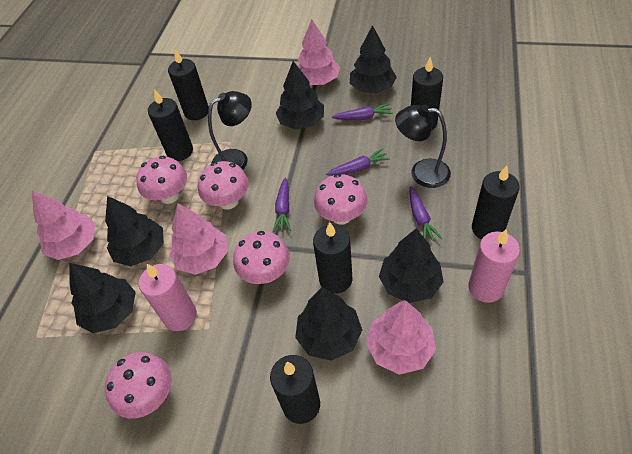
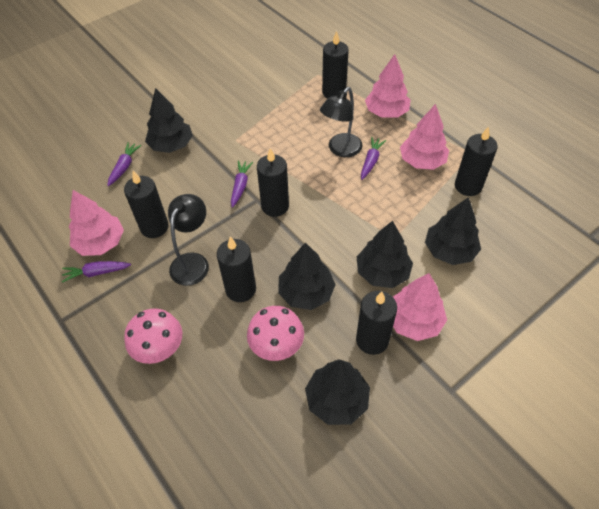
black tree: 6 -> 5
pink candle: 2 -> 0
pink mushroom: 5 -> 2

